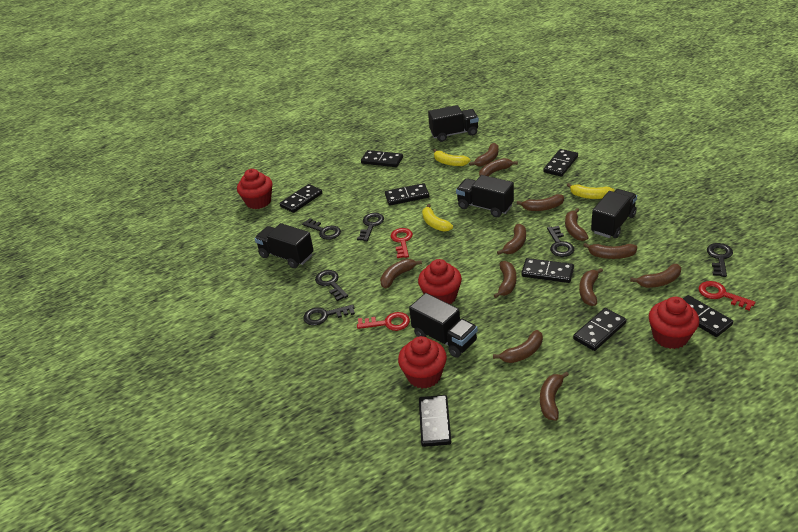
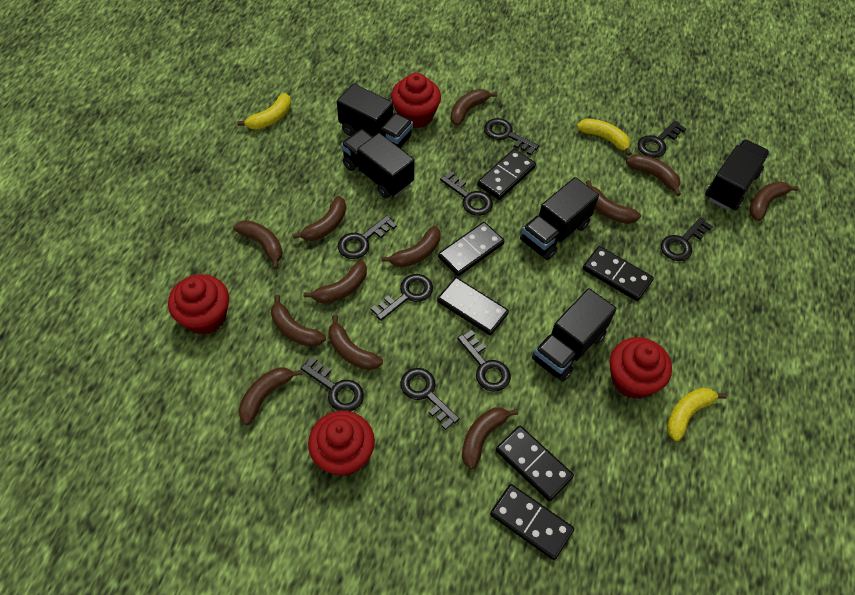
black domino: 8 -> 6
black key: 6 -> 9
red key: 3 -> 0

